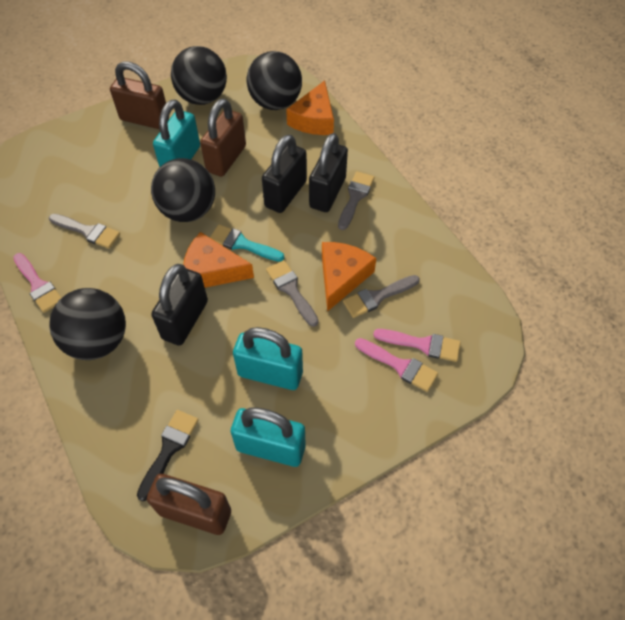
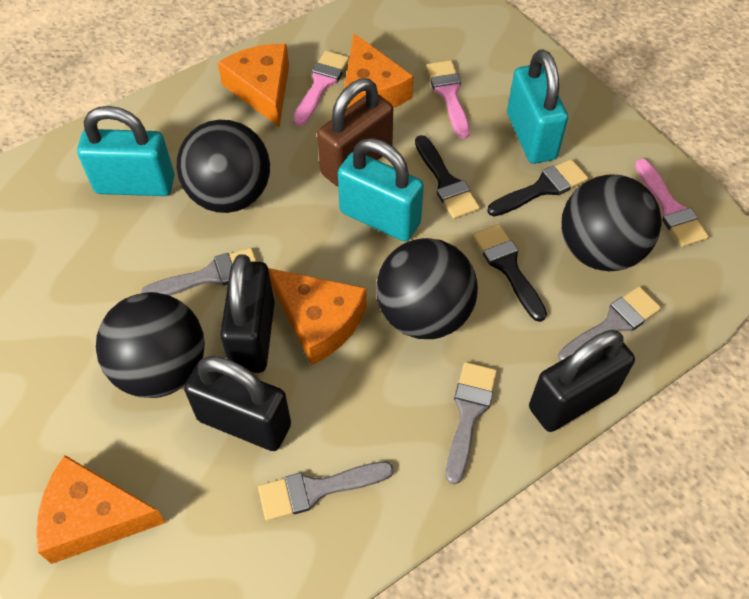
black brush: 1 -> 3
brown padlock: 3 -> 1
orange cheese: 3 -> 4
turquoise brush: 1 -> 0

